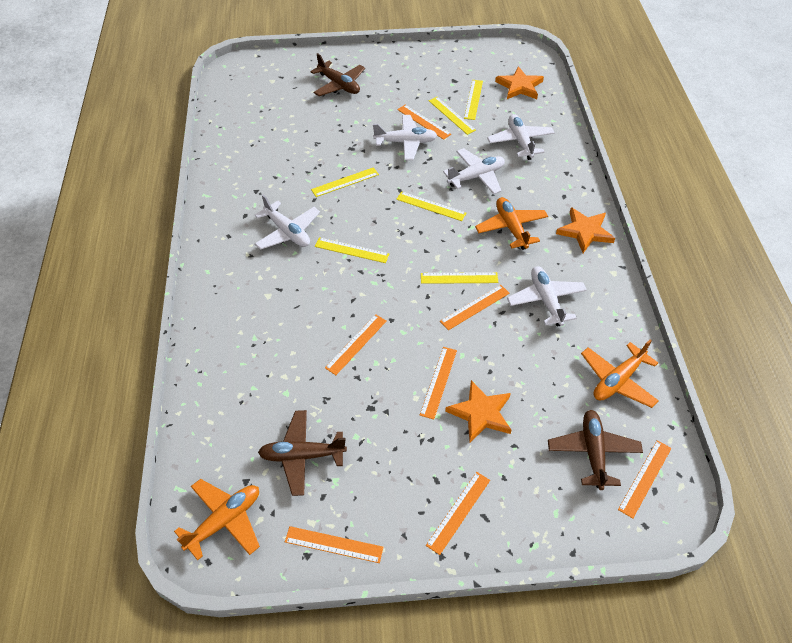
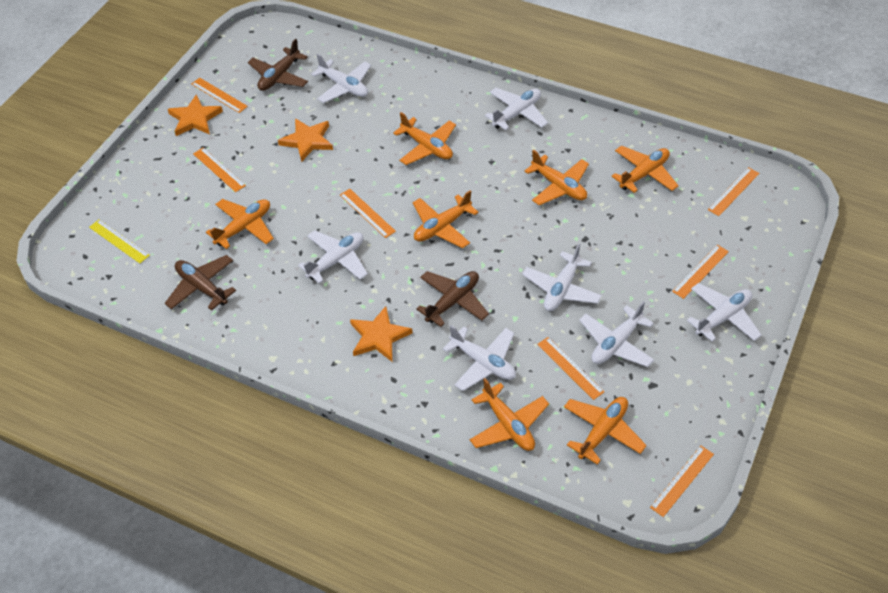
orange plane: 3 -> 7
white plane: 5 -> 7
yellow ruler: 6 -> 1

